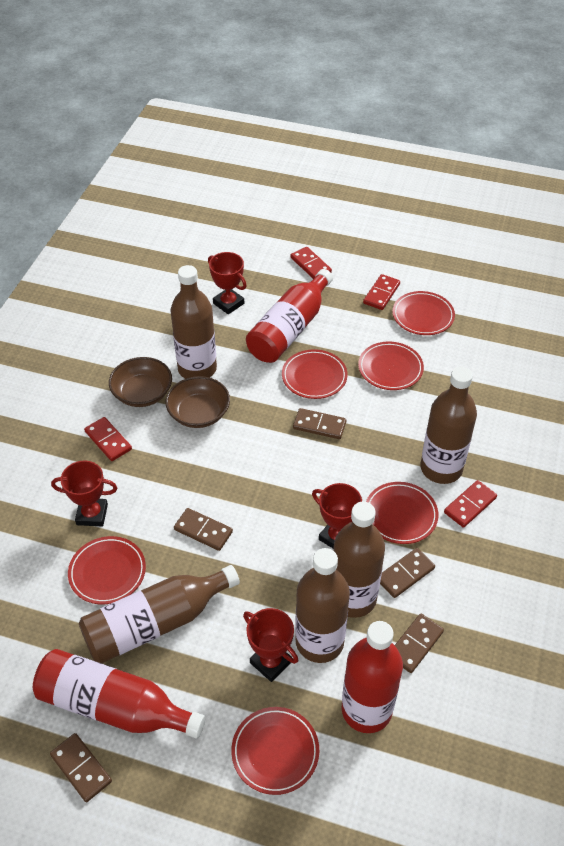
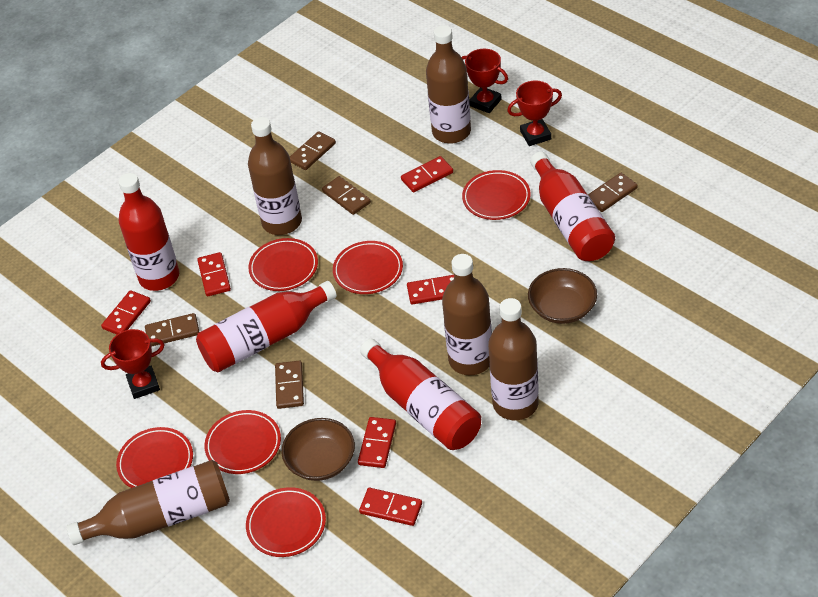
red bottle: 3 -> 4
red domino: 4 -> 6
red trophy: 4 -> 3

